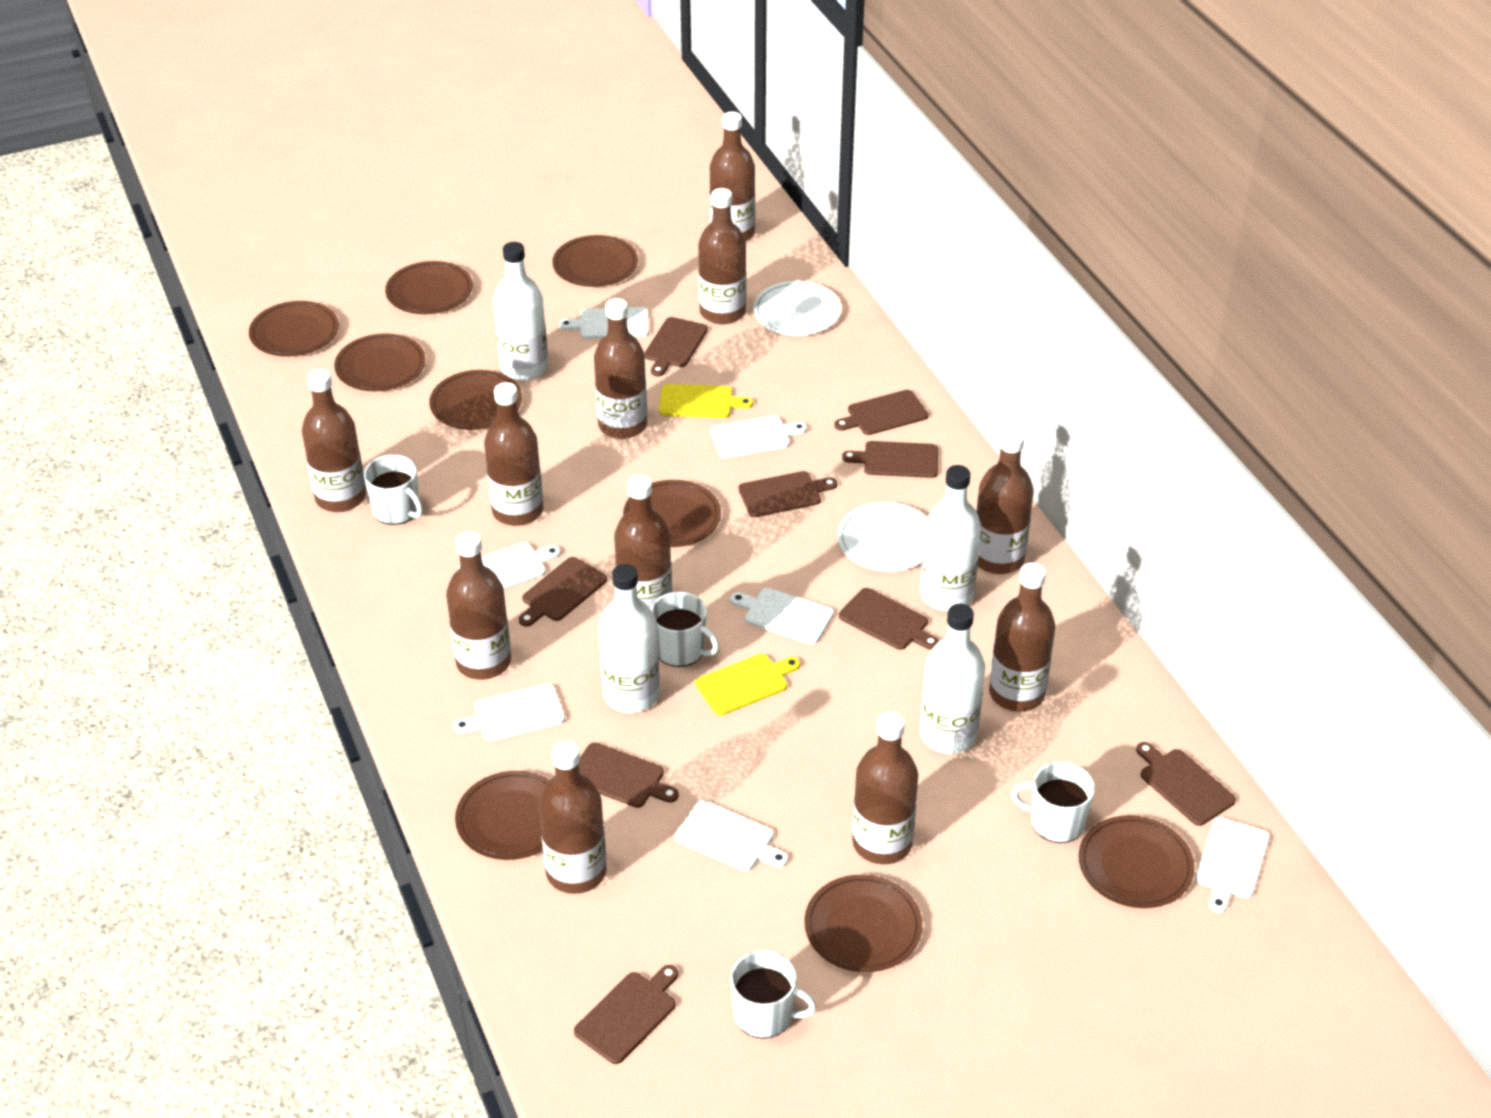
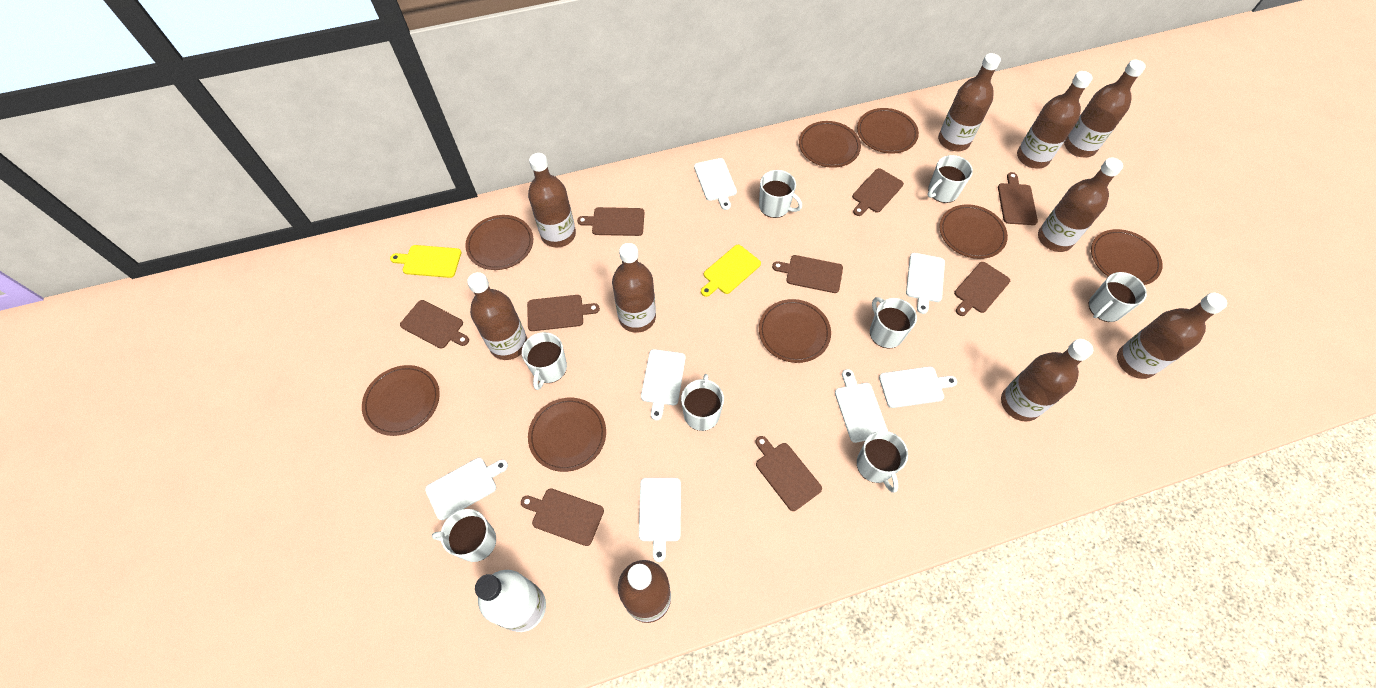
brown bottle: 11 -> 10
brown plate: 9 -> 8
white bottle: 4 -> 1
white mug: 4 -> 8
white plate: 2 -> 0

